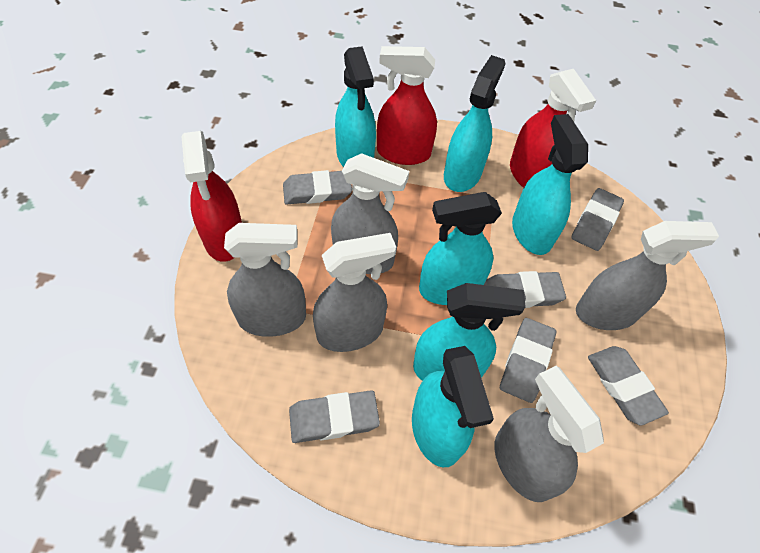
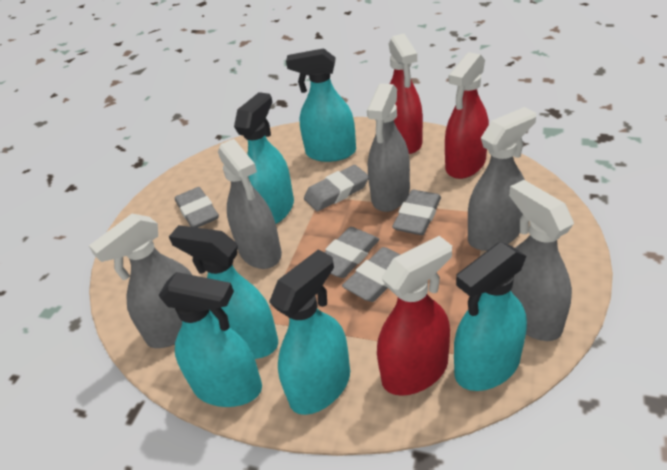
grey eraser: 6 -> 5

